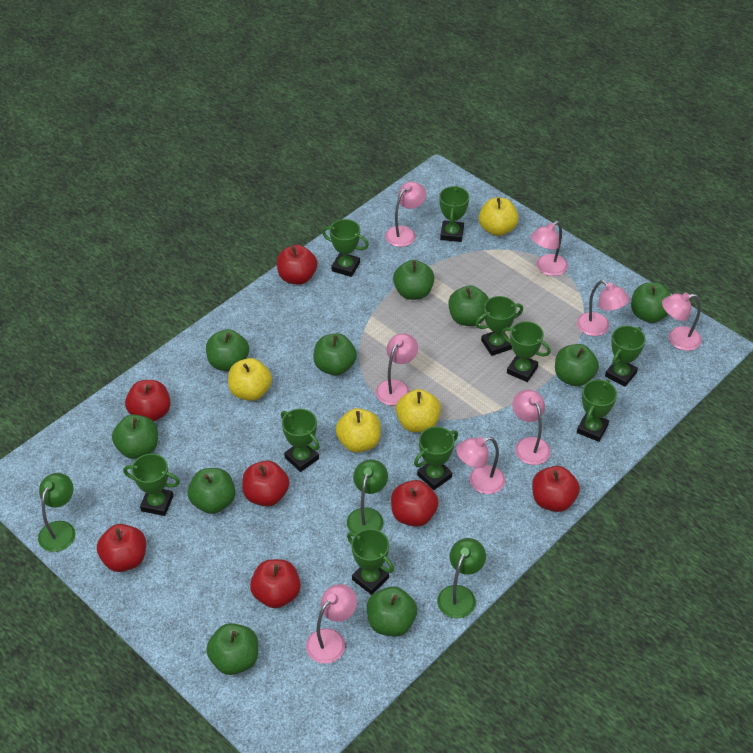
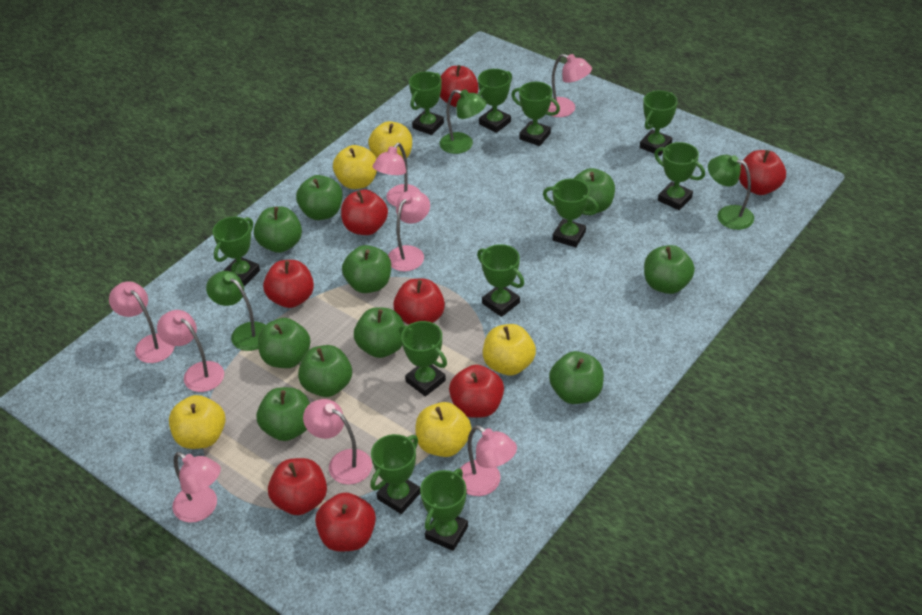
green trophy: 10 -> 11
red apple: 7 -> 8
yellow apple: 4 -> 5

